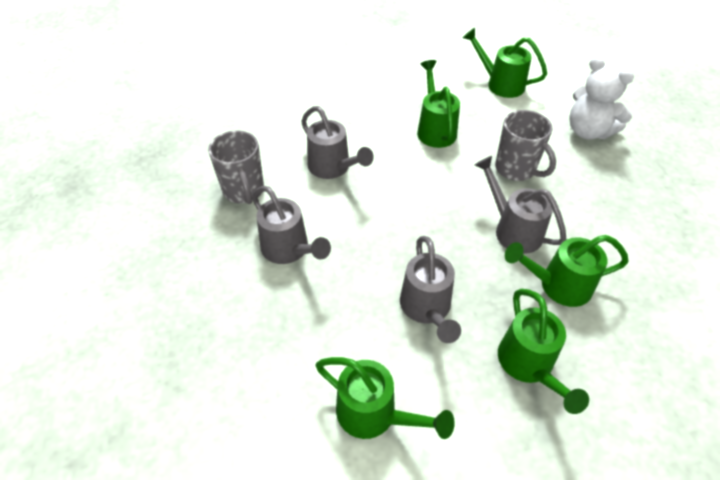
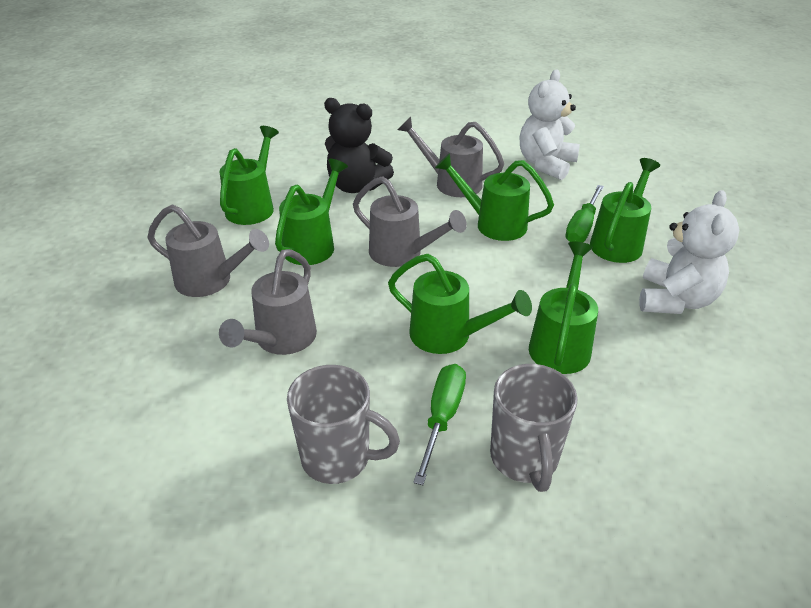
black teddy bear: 0 -> 1
green screwdriver: 0 -> 2
green watering can: 5 -> 6
white teddy bear: 1 -> 2

